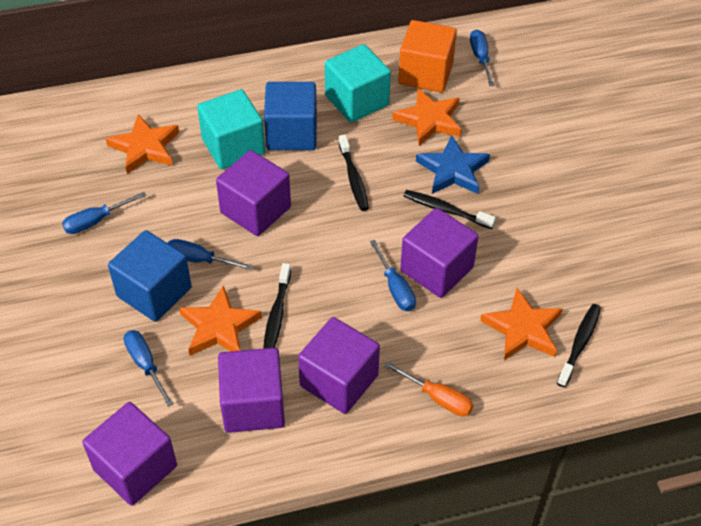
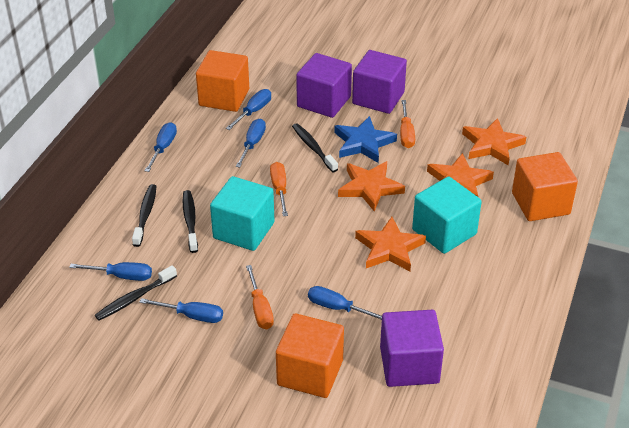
blue cube: 2 -> 0
blue screwdriver: 5 -> 6
orange cube: 1 -> 3
orange screwdriver: 1 -> 3
purple cube: 5 -> 3

